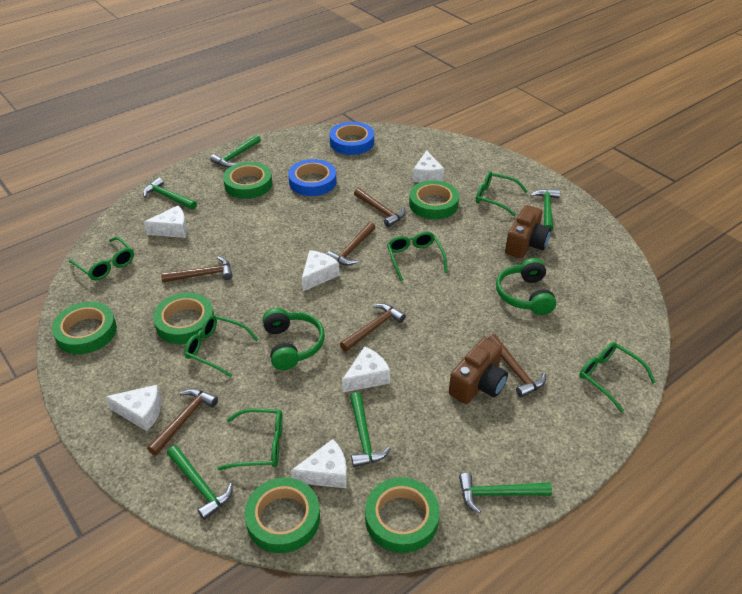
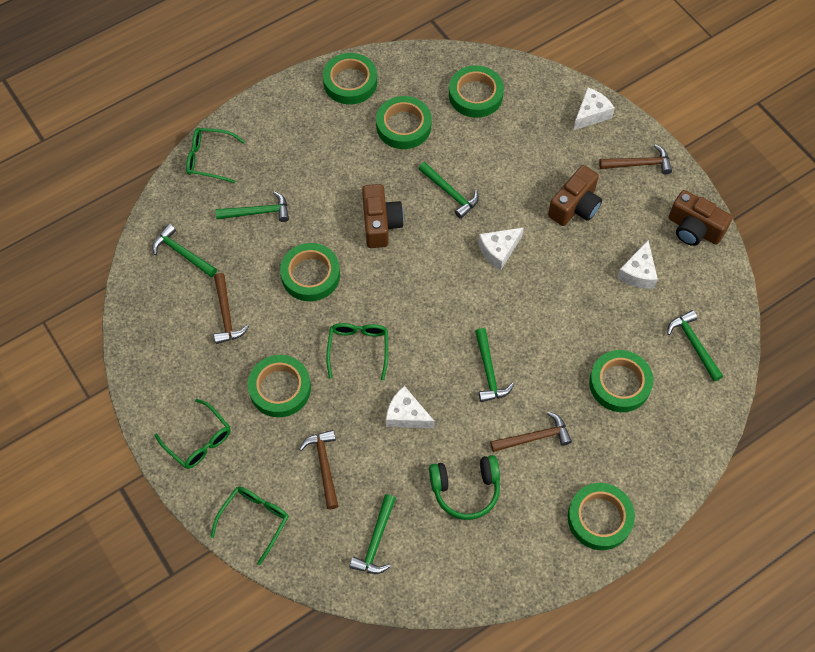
blue tape: 2 -> 0
brown camera: 2 -> 3
brown hammer: 6 -> 4
green glasses: 6 -> 4
green headphones: 2 -> 1
green tape: 6 -> 7
white cheese: 6 -> 4

